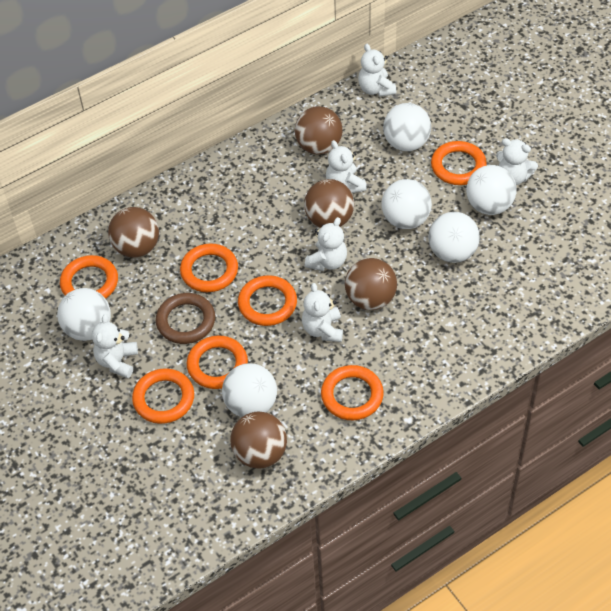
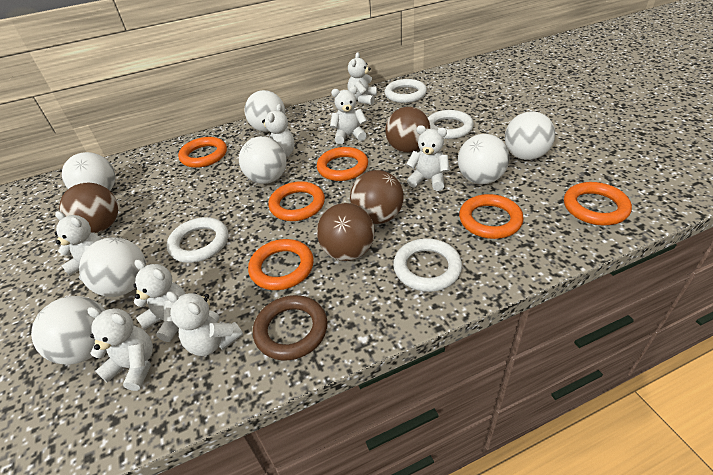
brown ball: 5 -> 4
orange ring: 7 -> 6
white ball: 6 -> 7
white ring: 0 -> 4
white teddy bear: 6 -> 8

